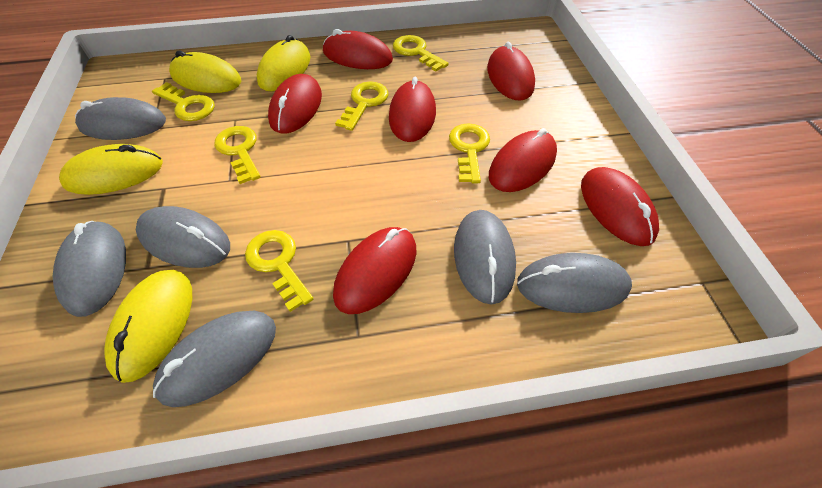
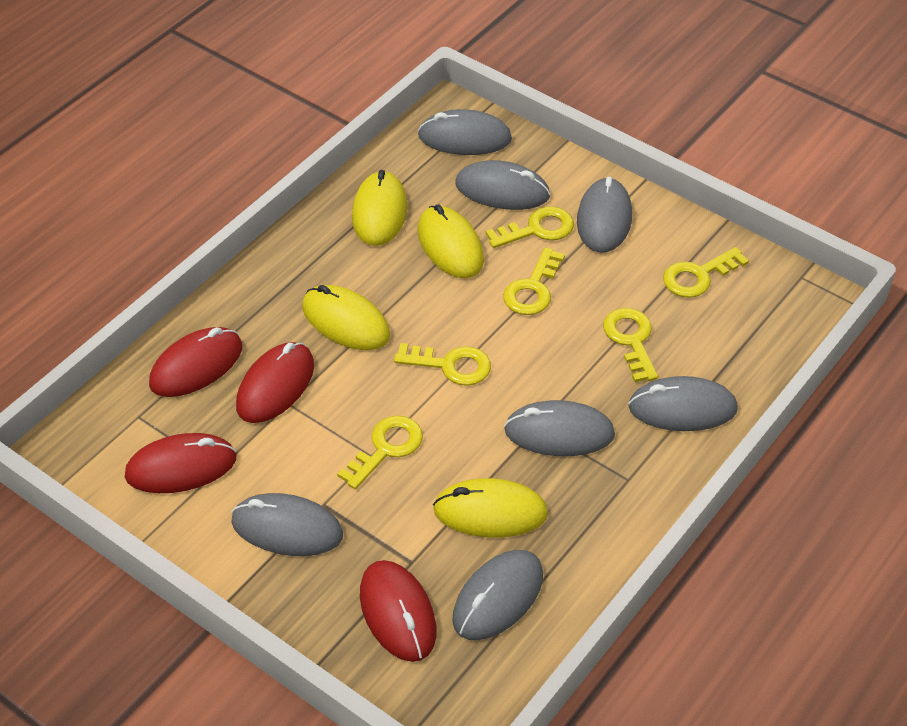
grey mouse: 6 -> 7
red mouse: 7 -> 4

